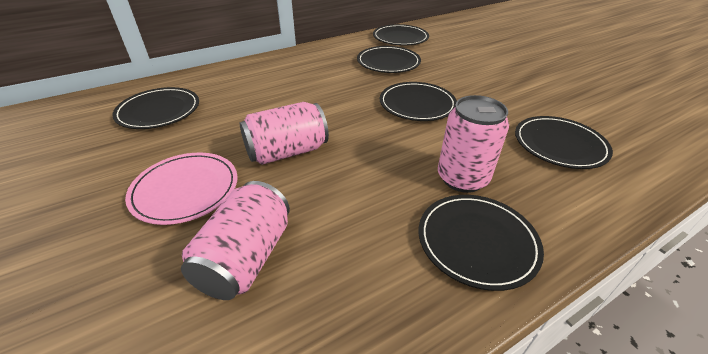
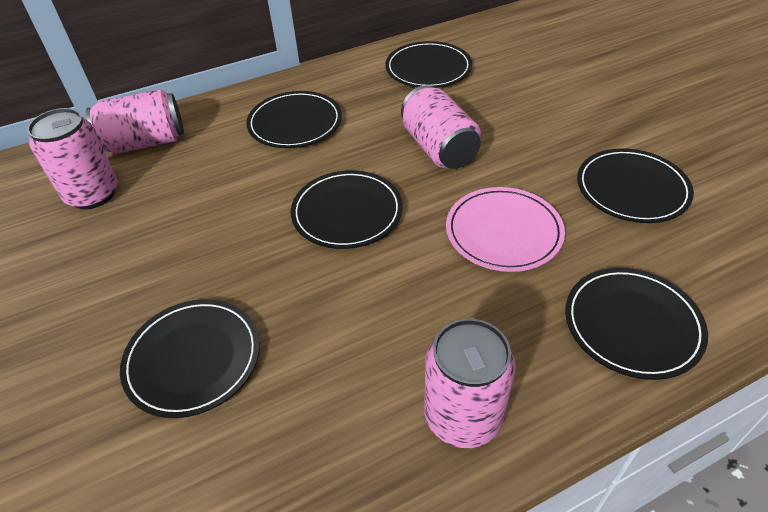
pink can: 3 -> 4

